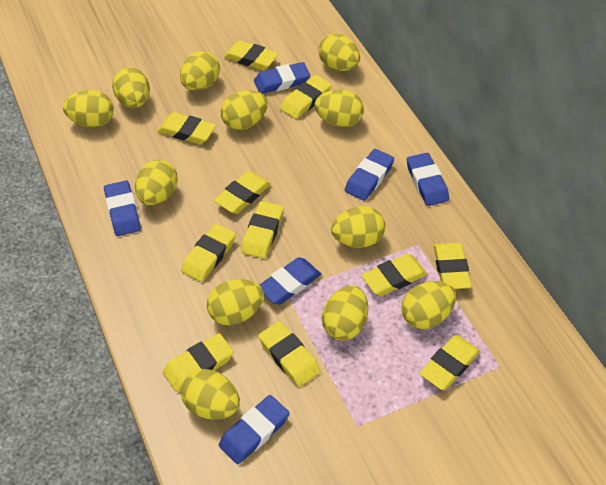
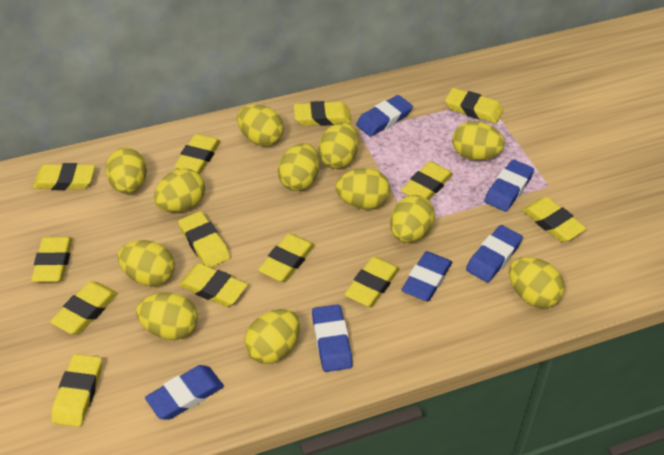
yellow eraser: 11 -> 13

